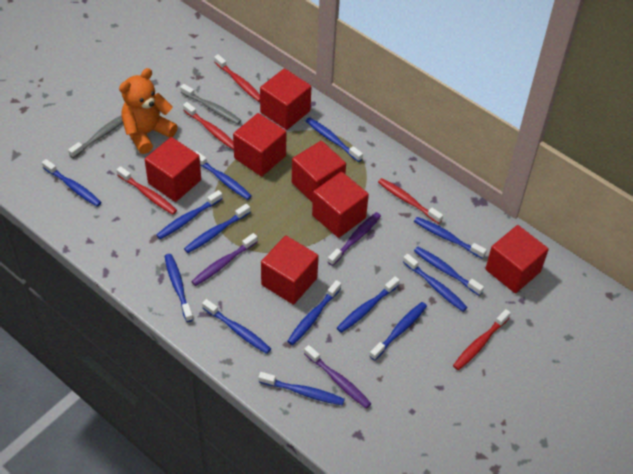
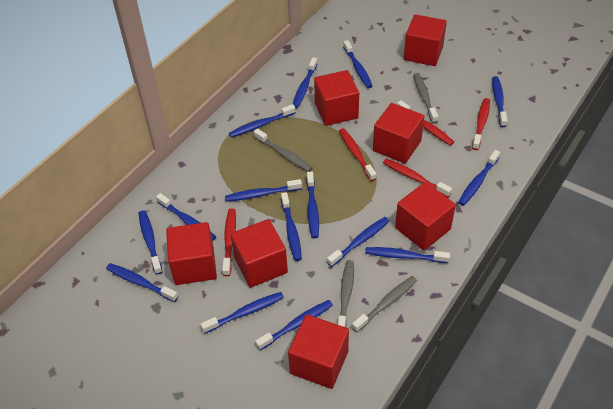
blue toothbrush: 14 -> 15
grey toothbrush: 2 -> 4
orange teddy bear: 1 -> 0
purple toothbrush: 3 -> 0

